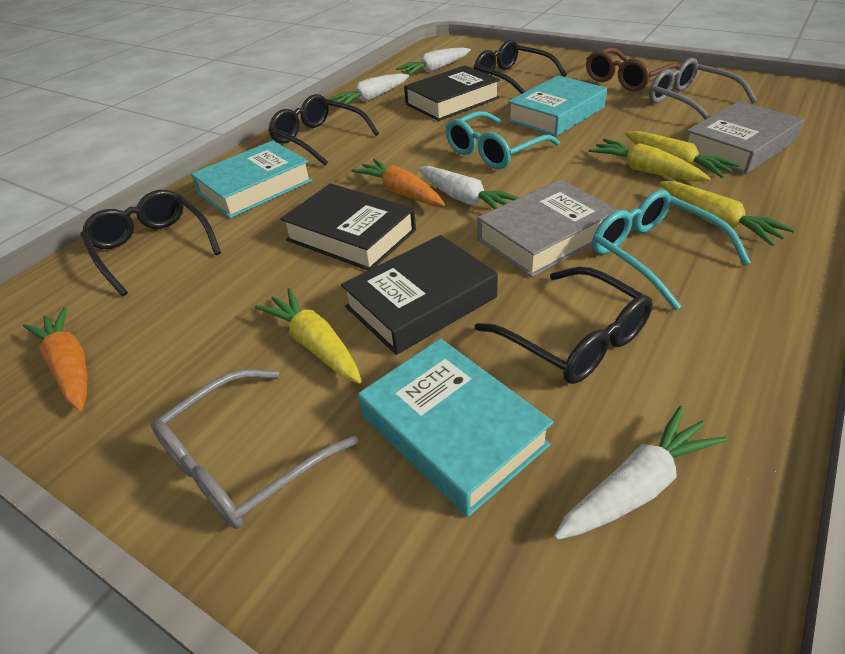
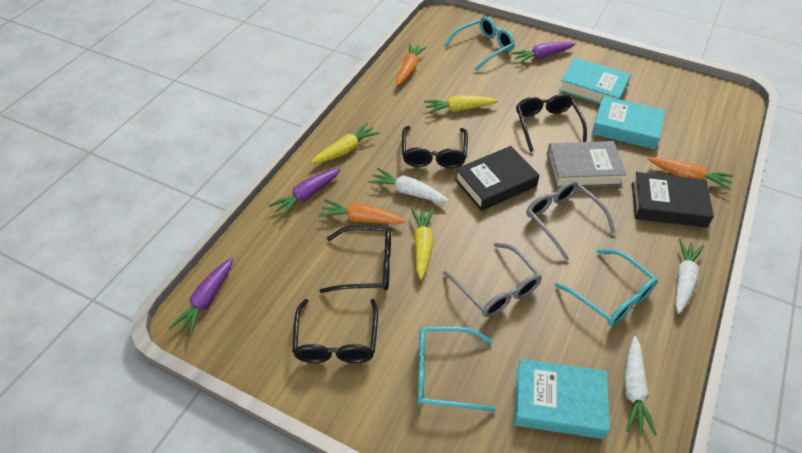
black book: 3 -> 2
brown glasses: 1 -> 0
grey book: 2 -> 1
orange carrot: 2 -> 3
purple carrot: 0 -> 3
turquoise glasses: 2 -> 3
white carrot: 4 -> 3
yellow carrot: 4 -> 3

